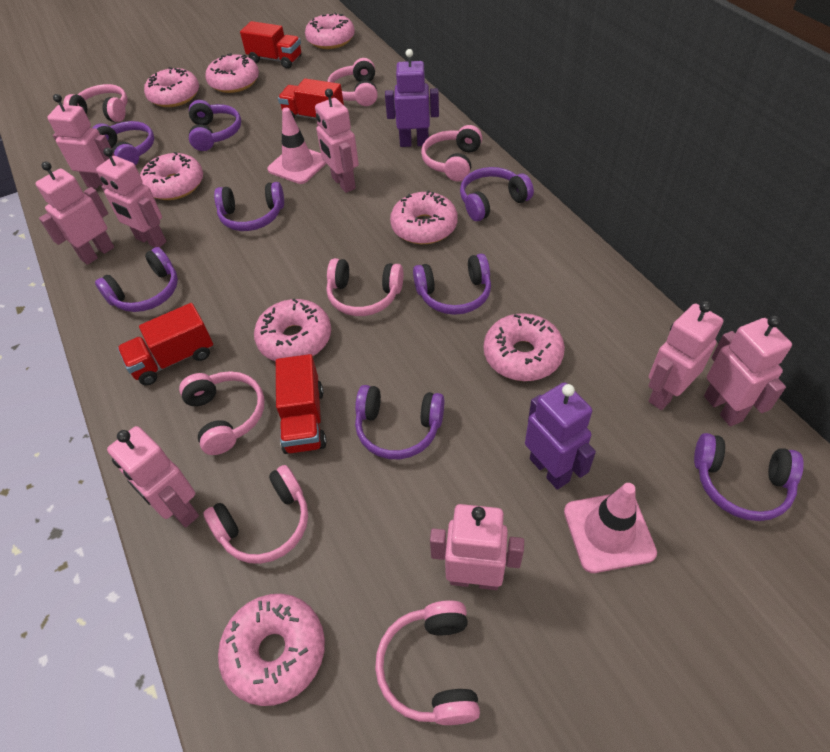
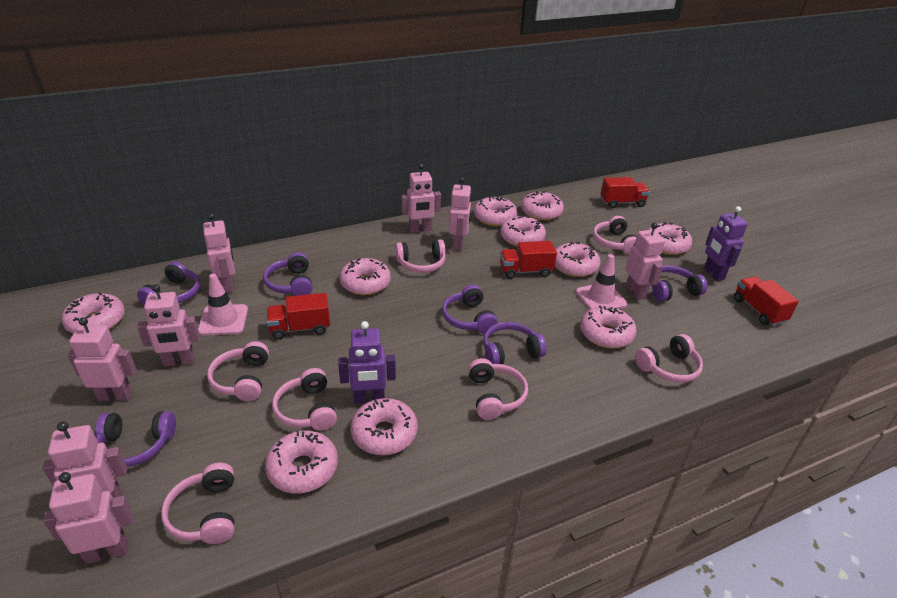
pink donut: 8 -> 10
purple headphones: 8 -> 6

